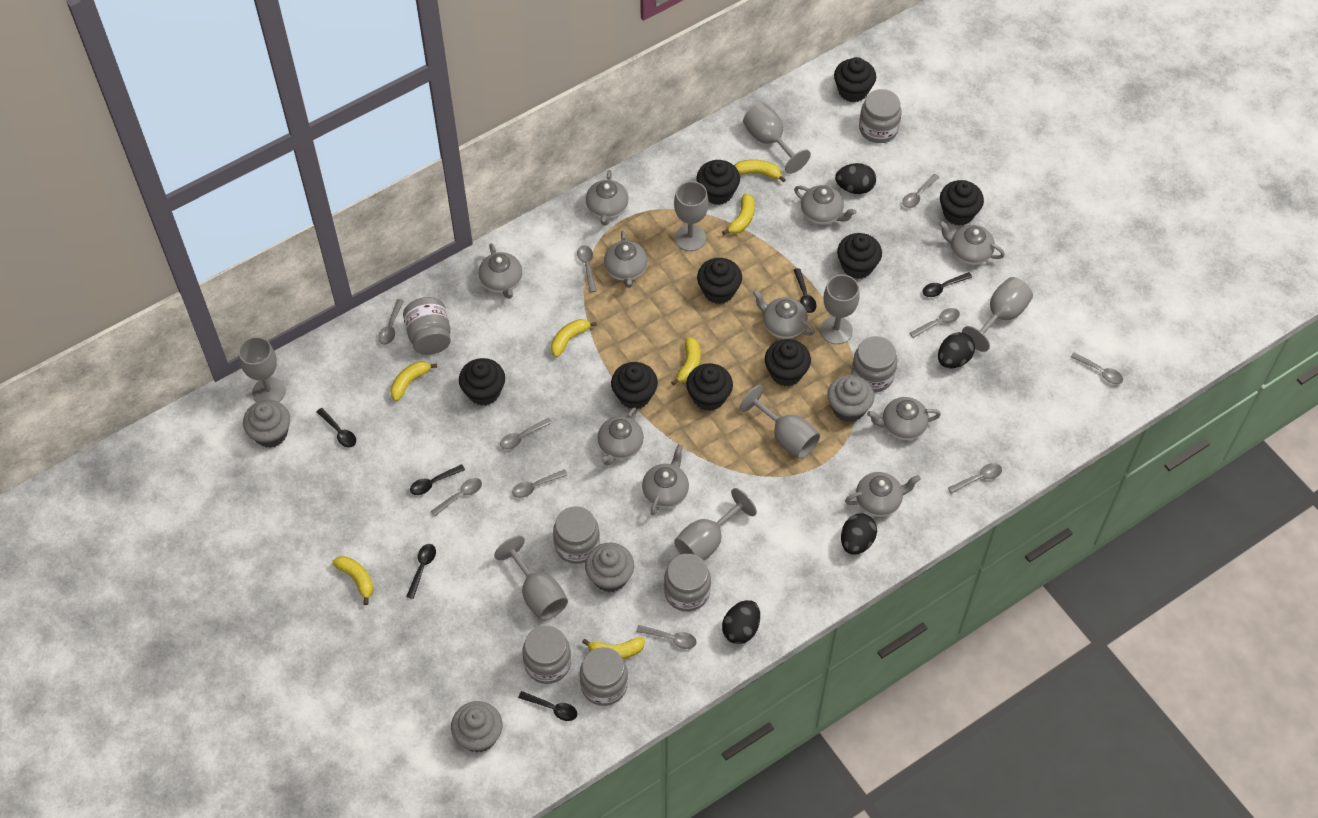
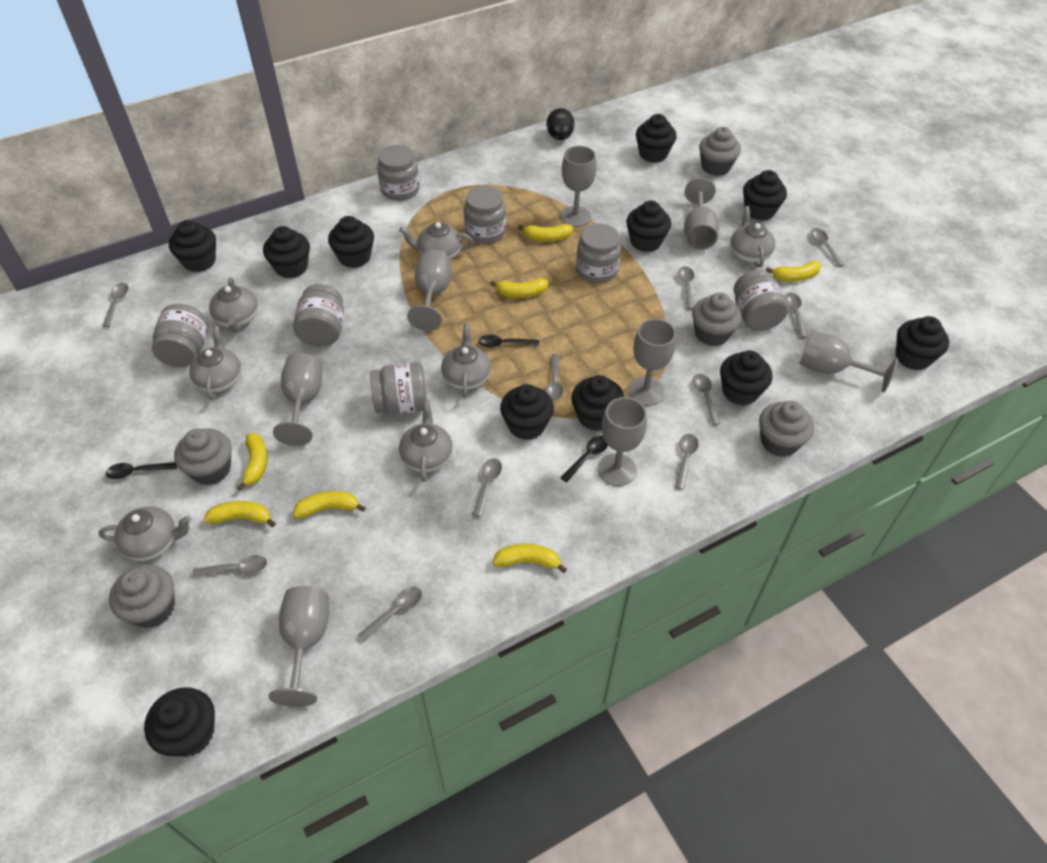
black cupcake: 9 -> 11
black egg: 4 -> 1
black spoon: 6 -> 3
grey cupcake: 4 -> 5
grey teapot: 10 -> 7

